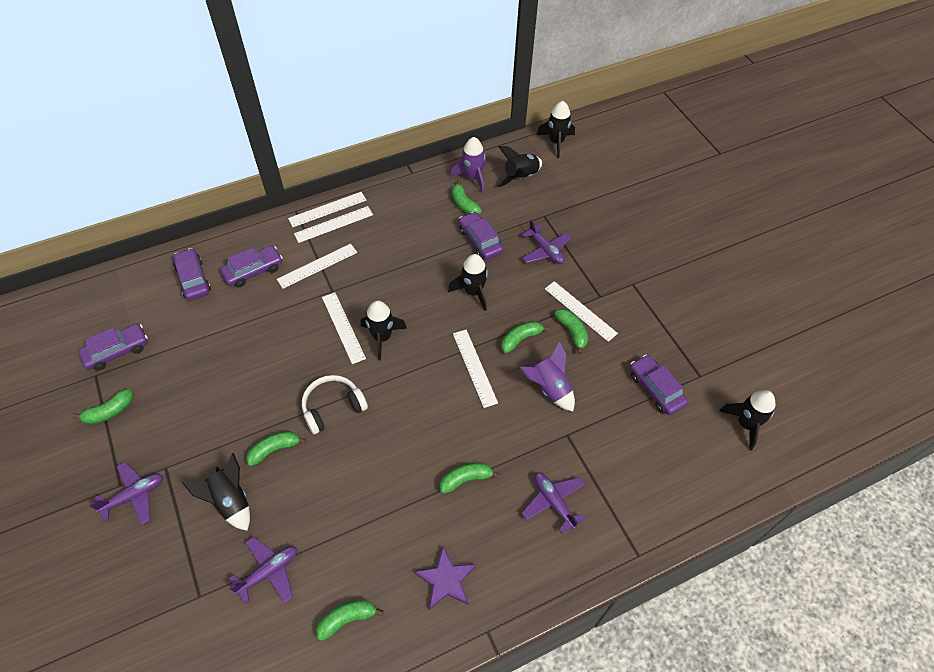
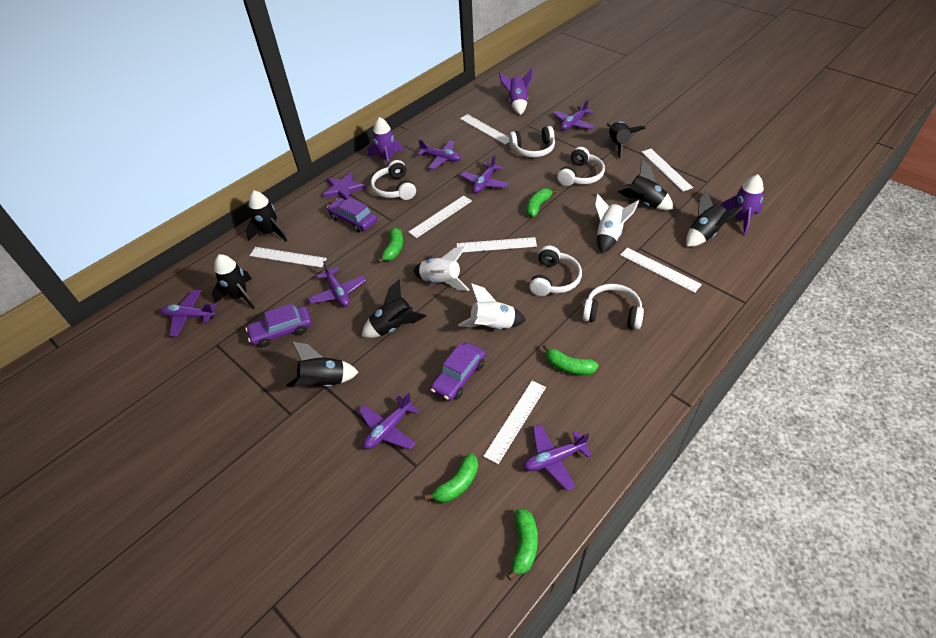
black rocket: 6 -> 7
green banana: 7 -> 5
purple car: 5 -> 3
purple plane: 4 -> 7
purple rocket: 2 -> 3
white headphones: 1 -> 5
white rocket: 0 -> 3
white ruler: 6 -> 7

